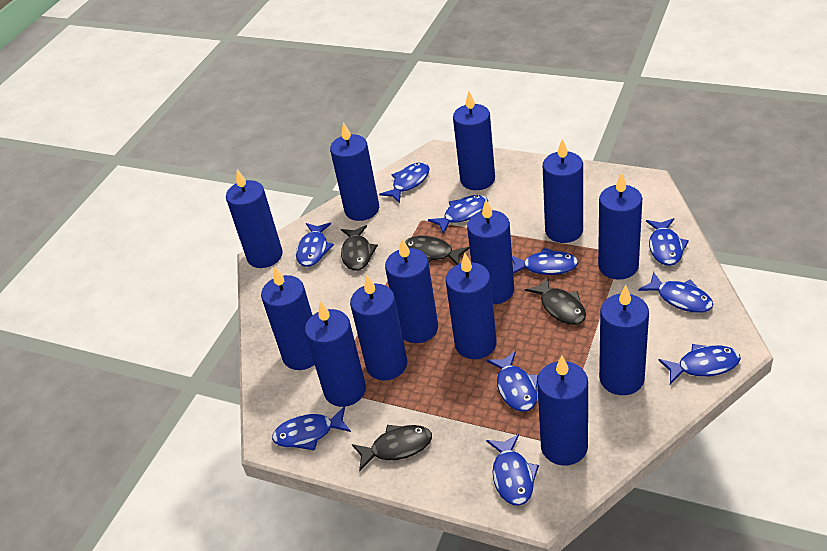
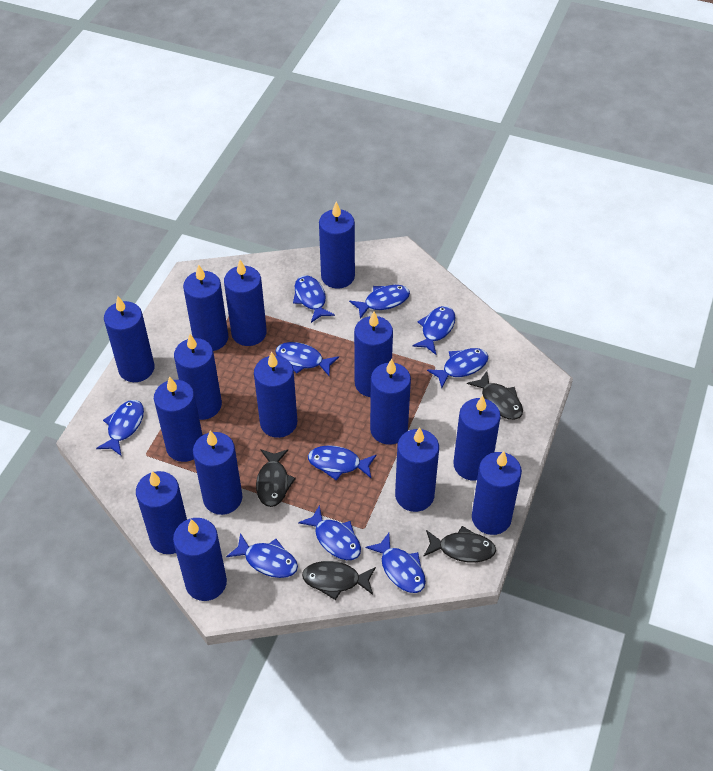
blue candle: 13 -> 15

